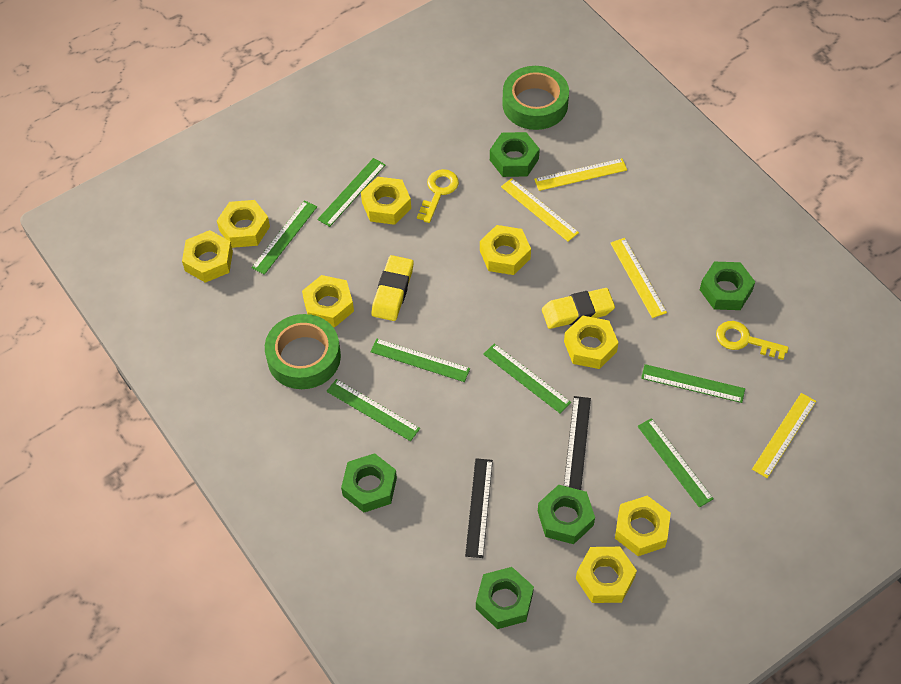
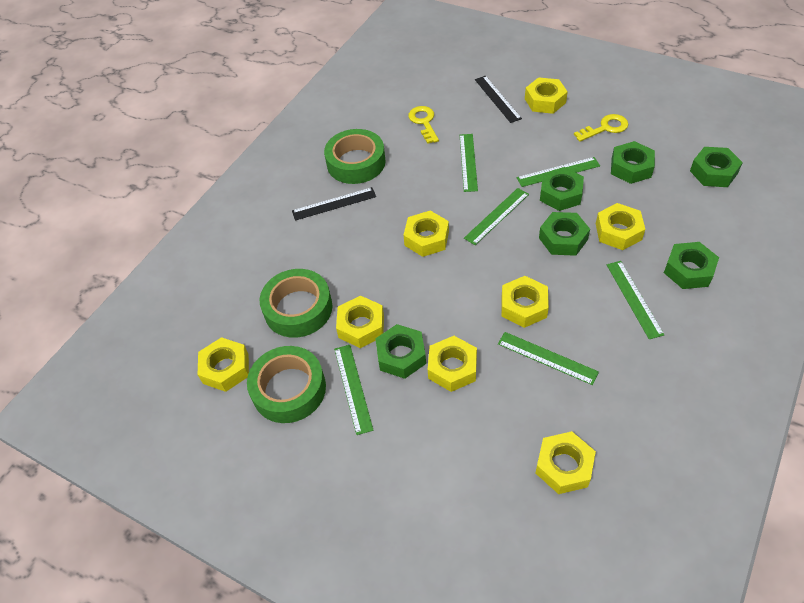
green nut: 5 -> 6
green ruler: 7 -> 6
green tape: 2 -> 3
yellow eraser: 2 -> 0
yellow ruler: 4 -> 0

